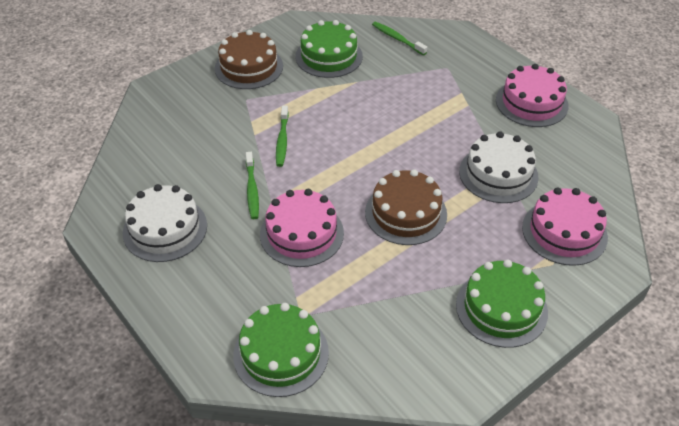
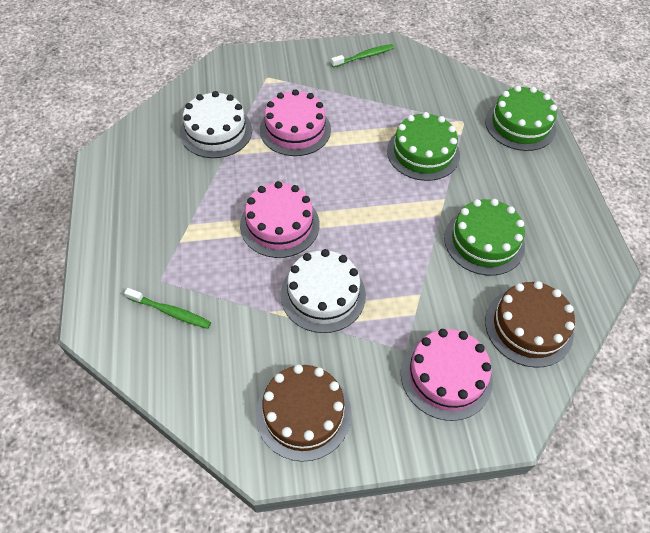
green toothbrush: 3 -> 2

